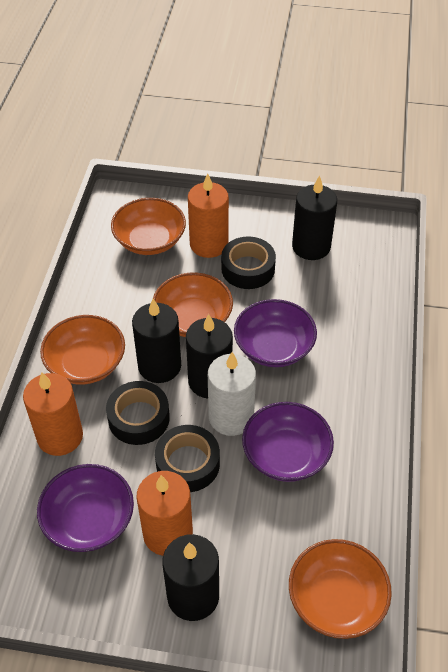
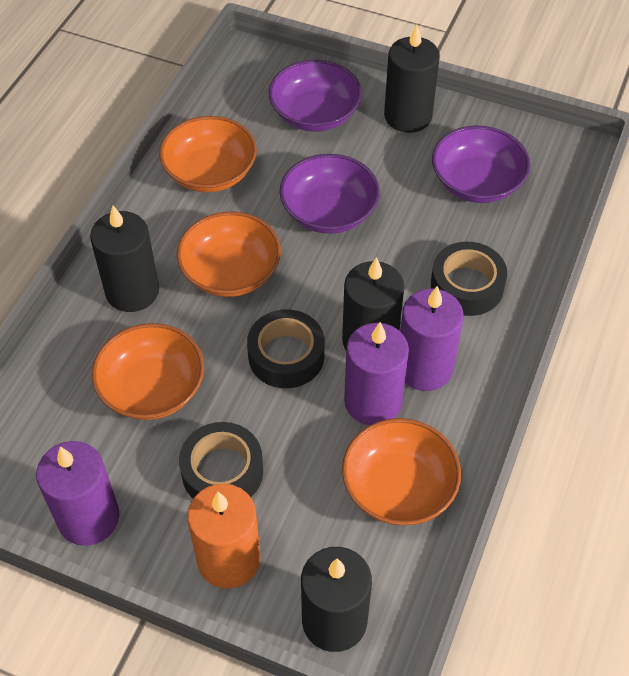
orange candle: 3 -> 1
purple candle: 0 -> 3
white candle: 1 -> 0

